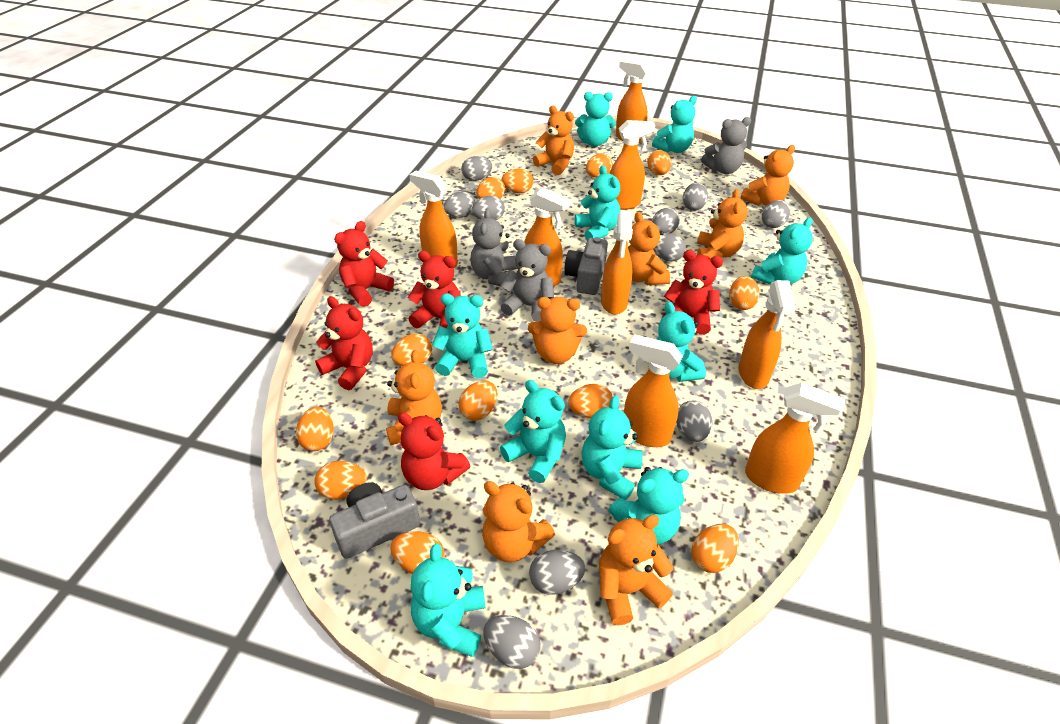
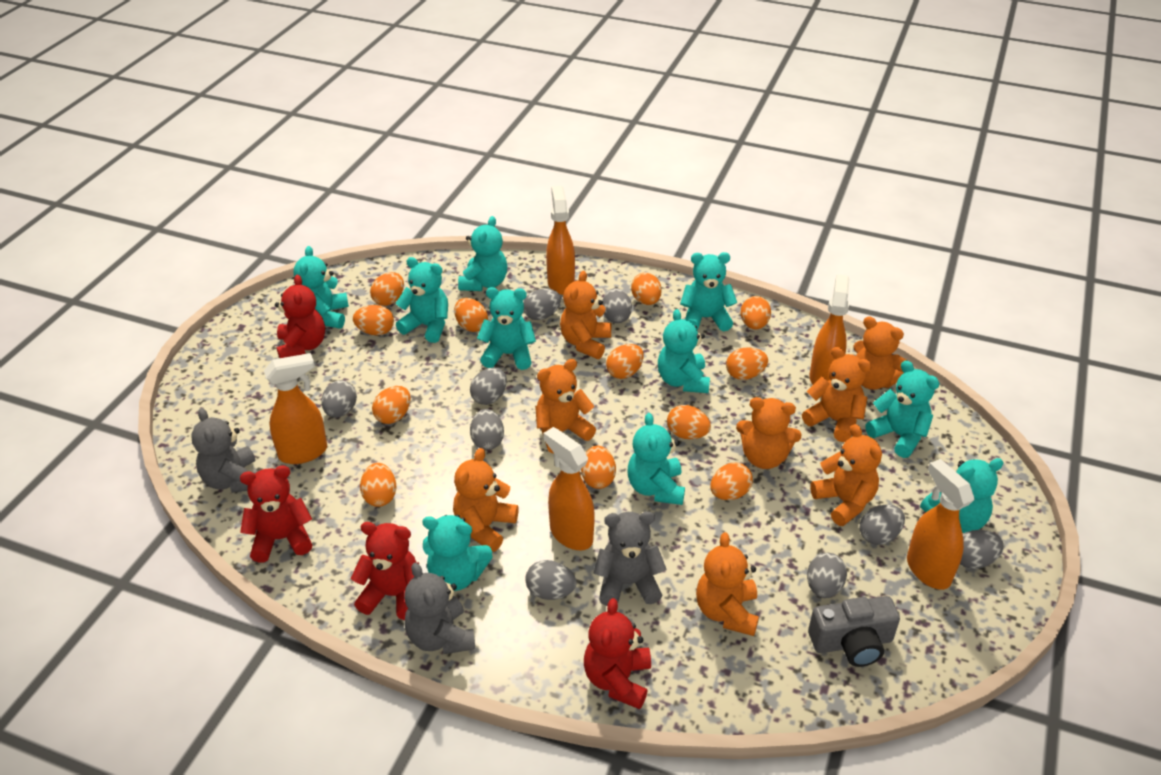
grey camera: 2 -> 1
grey egg: 10 -> 9
orange spray bottle: 8 -> 5
red teddy bear: 5 -> 4

